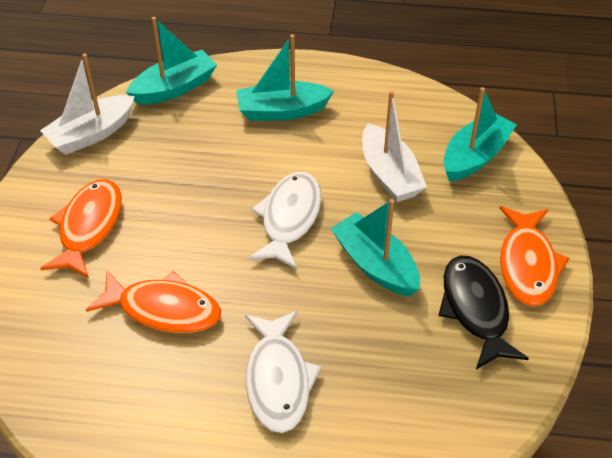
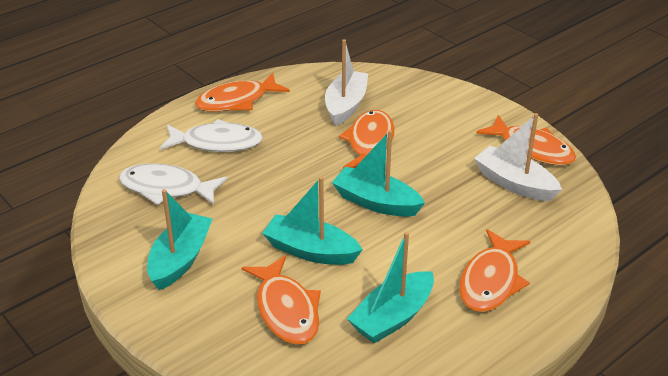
black fish: 1 -> 0
orange fish: 3 -> 5

